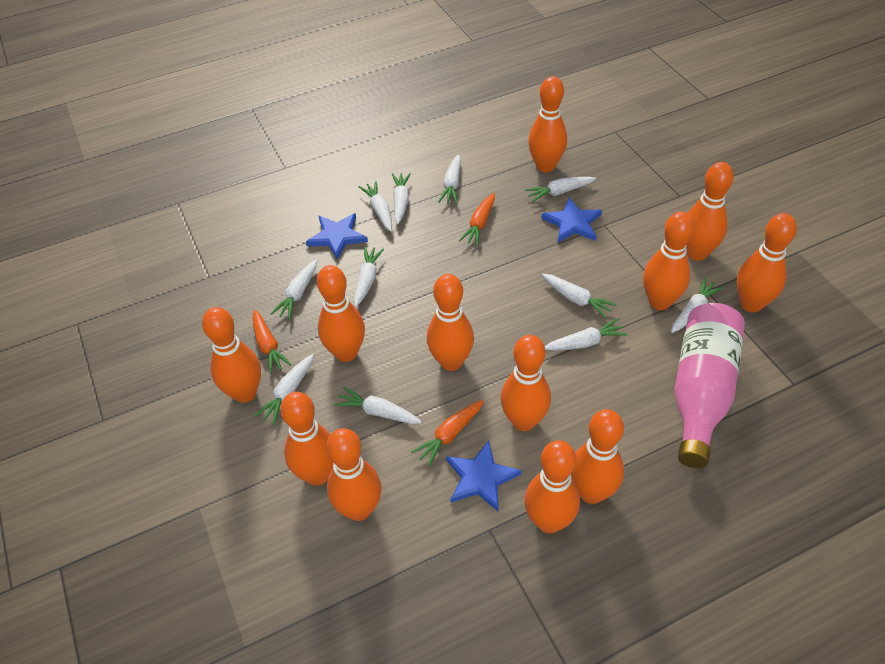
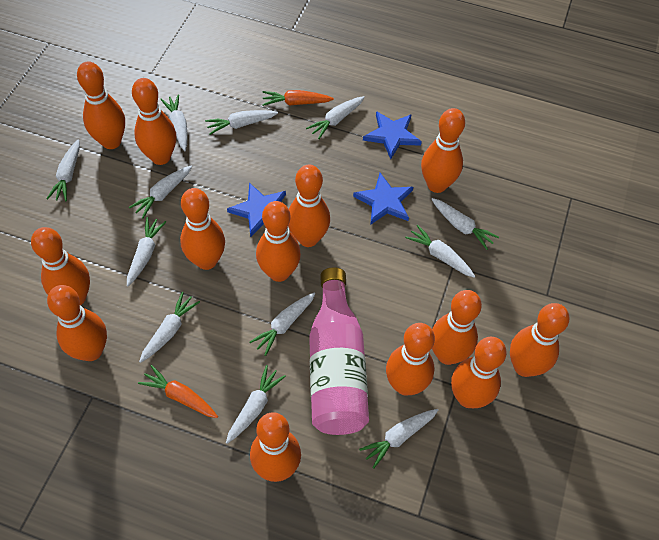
orange bowling pin: 12 -> 13
orange carrot: 3 -> 2
white carrot: 11 -> 12

